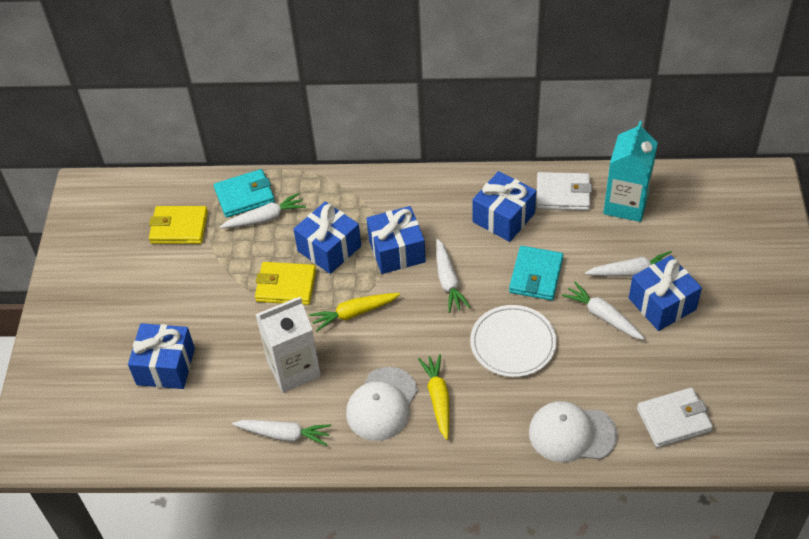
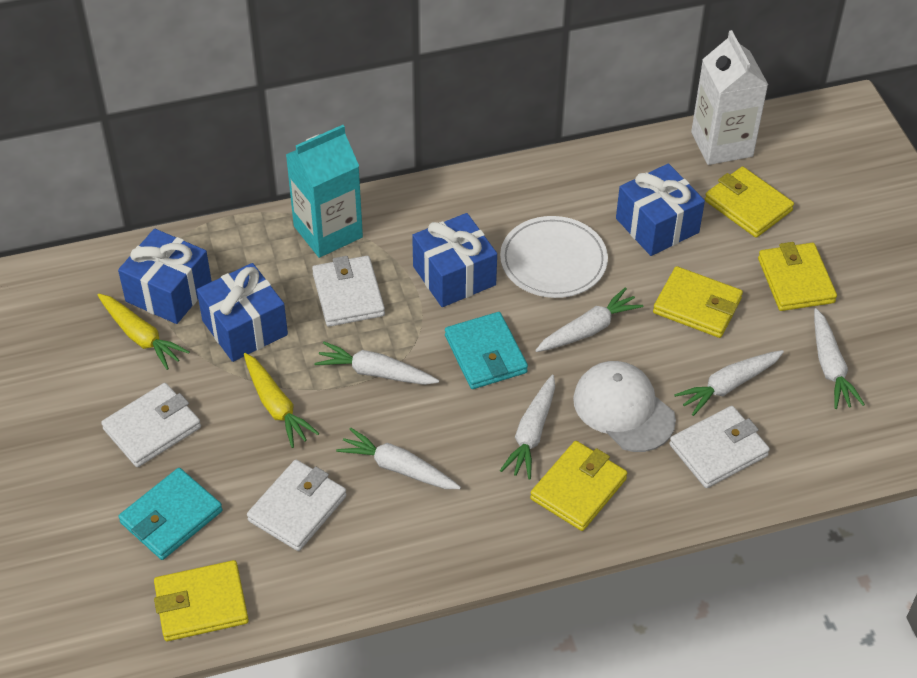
blue gift: 5 -> 4
white cap: 2 -> 1
white carrot: 5 -> 6
white wallet: 2 -> 4
yellow wallet: 2 -> 5

